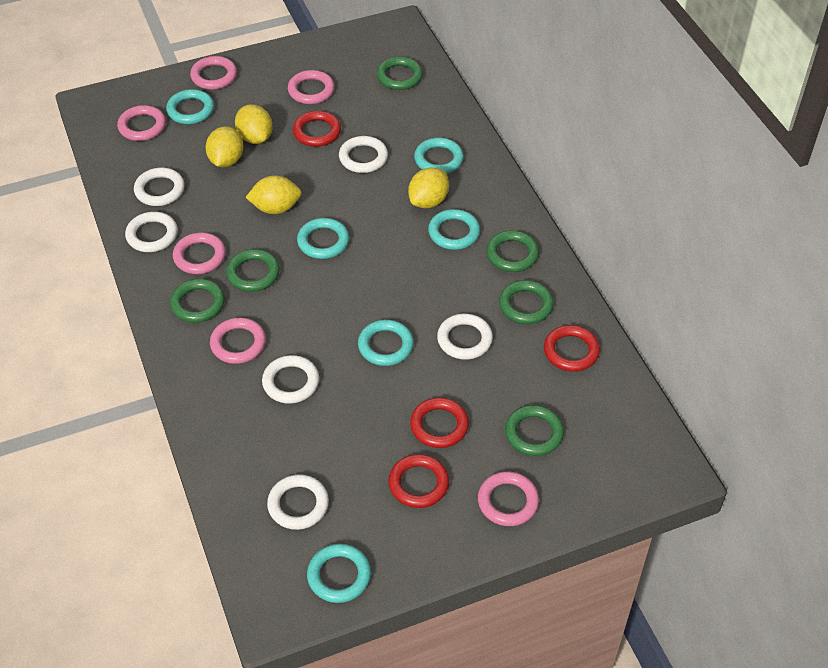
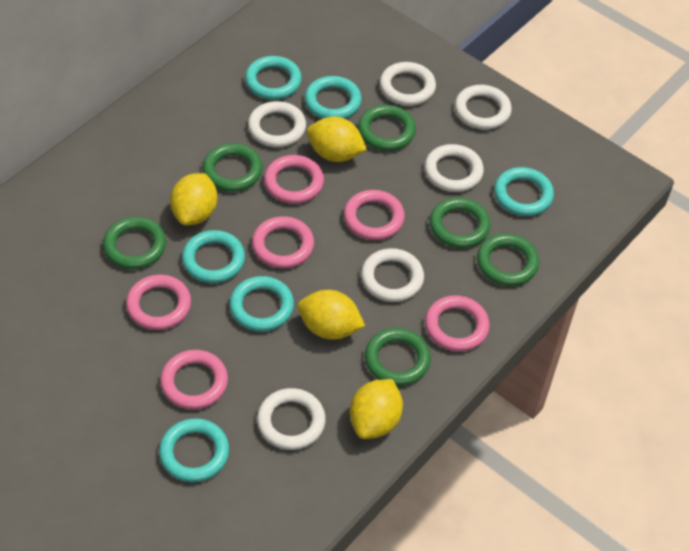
red ring: 4 -> 0

